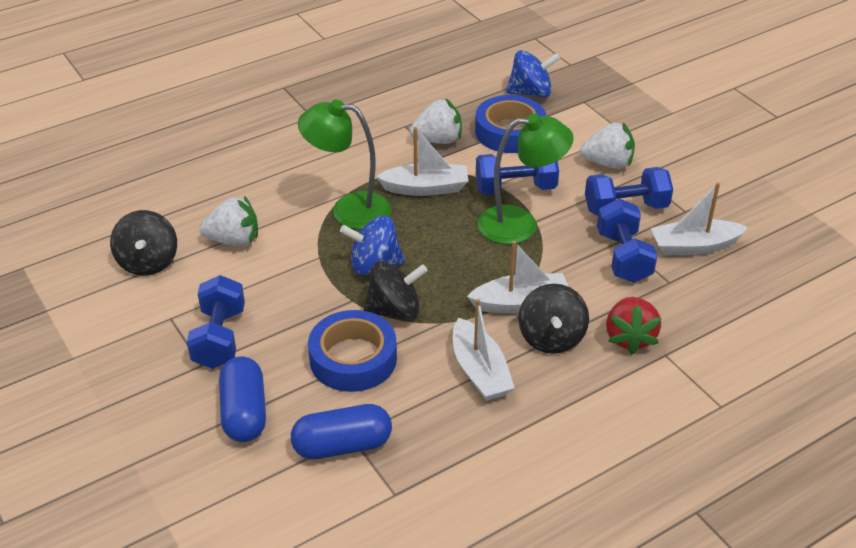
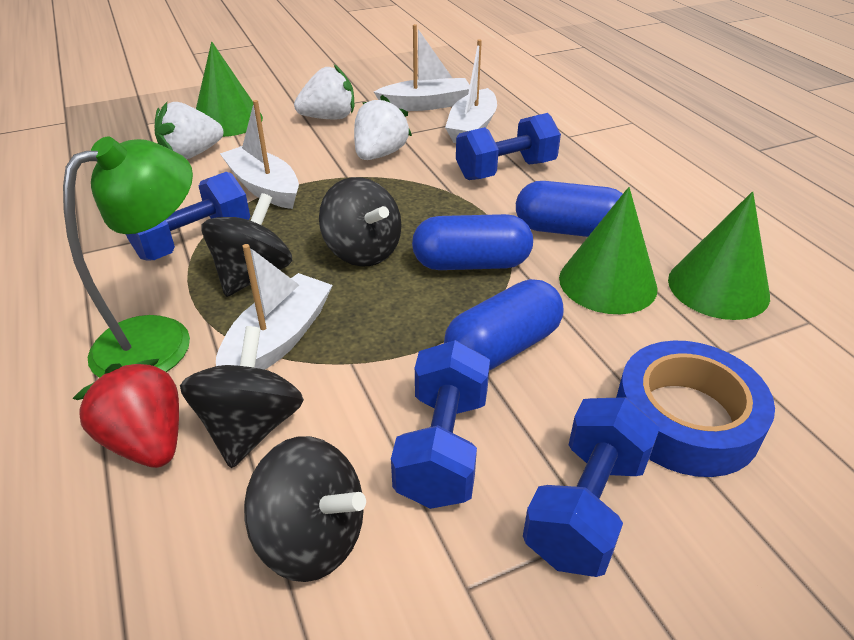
black spinning top: 3 -> 4
blue capsule: 2 -> 3
blue spinning top: 2 -> 0
blue tape: 2 -> 1
green cone: 0 -> 3
green lamp: 2 -> 1

